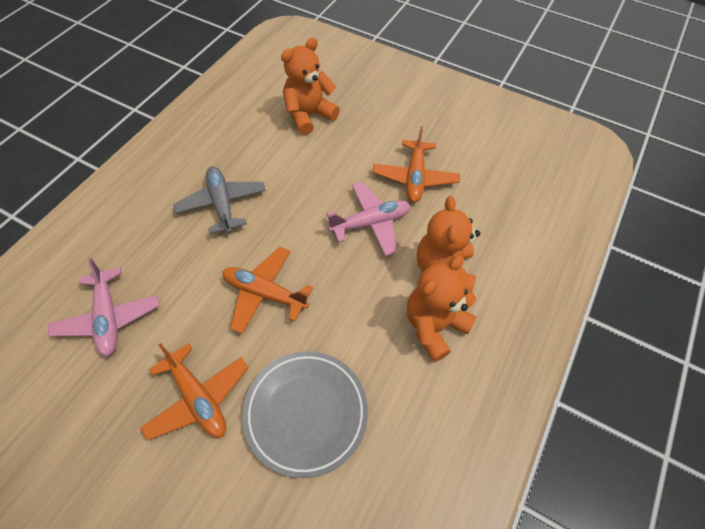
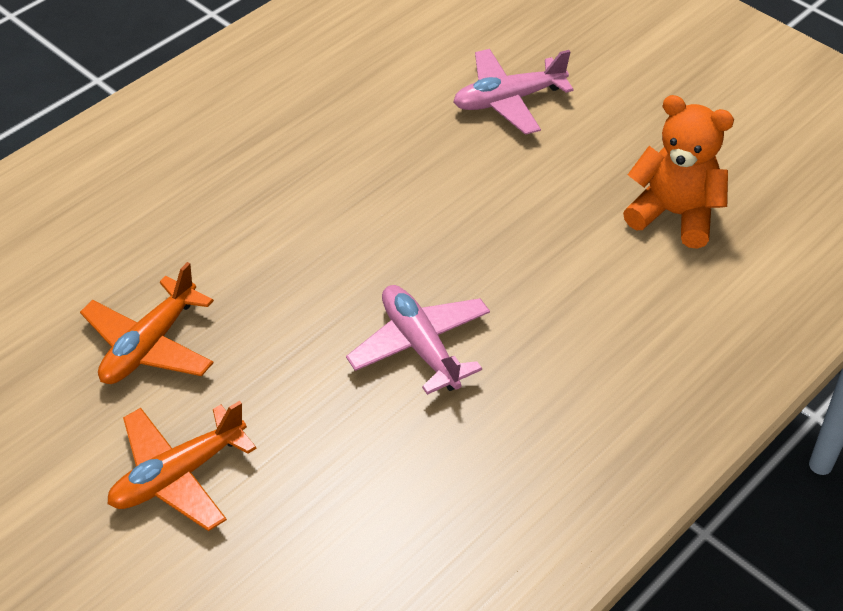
grey plane: 1 -> 0
grey plate: 1 -> 0
orange plane: 3 -> 2
orange teddy bear: 3 -> 1

